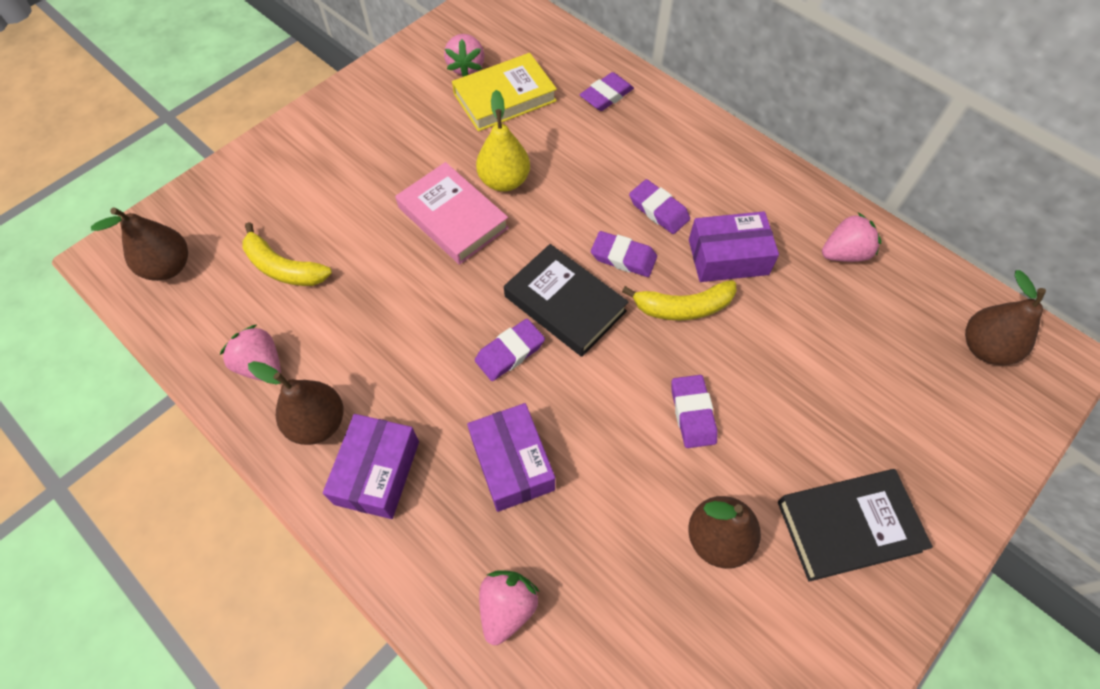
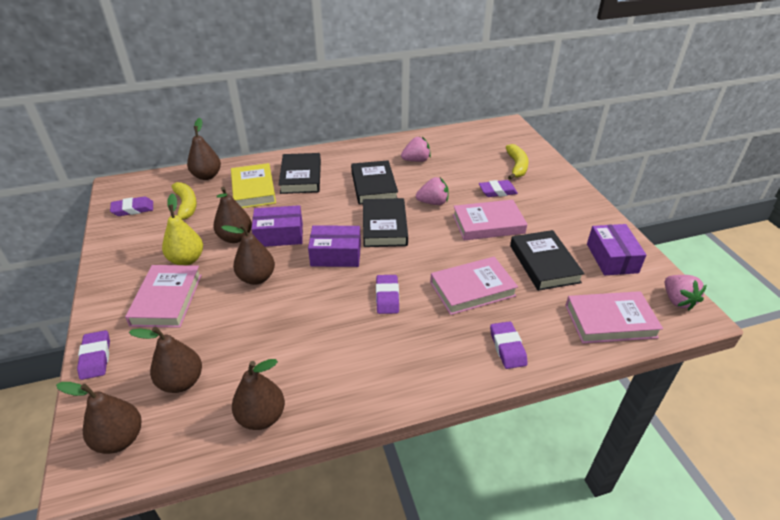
black book: 2 -> 4
brown pear: 4 -> 6
pink book: 1 -> 4
pink strawberry: 4 -> 3

